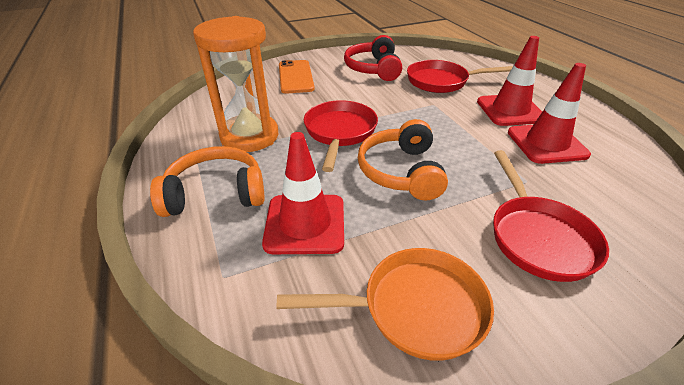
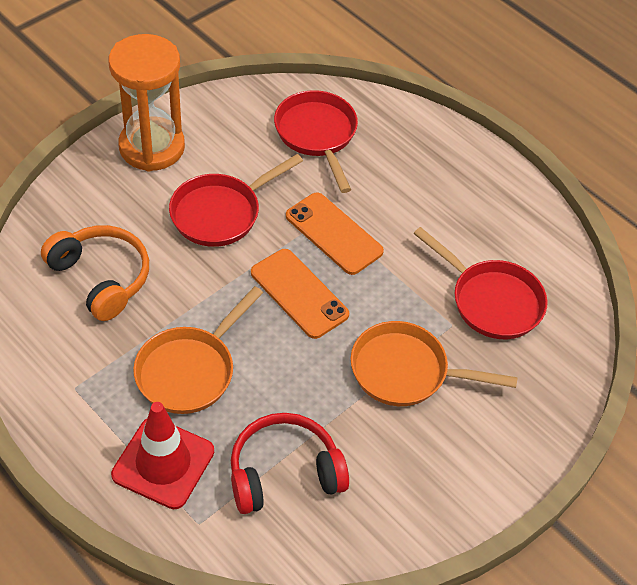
orange headphones: 2 -> 1
orange pan: 1 -> 2
orange phone: 1 -> 2
red traffic cone: 3 -> 1

